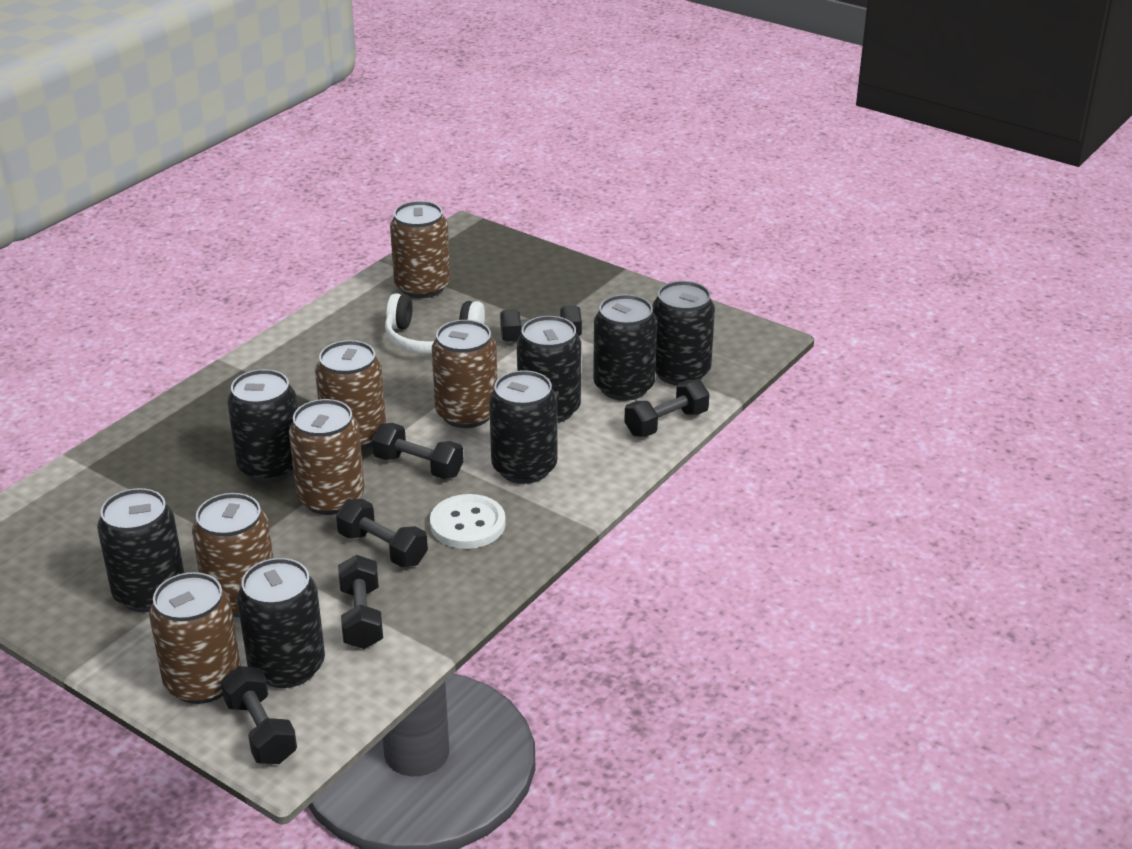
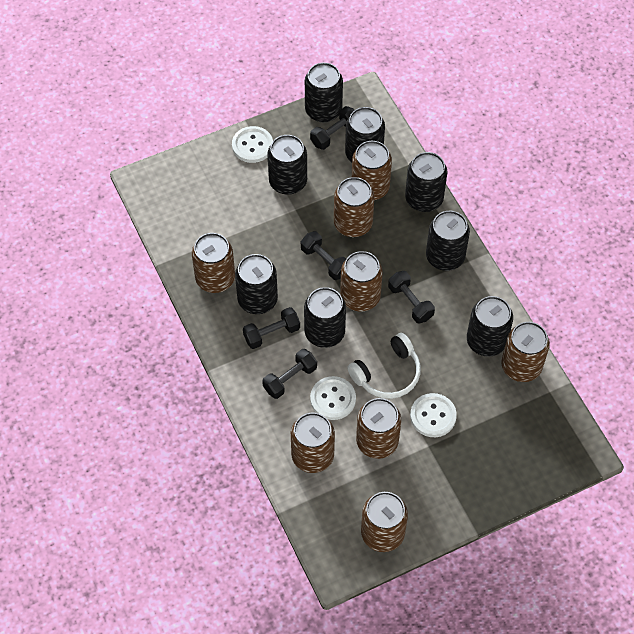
black can: 7 -> 8
black dumbbell: 6 -> 5
brown can: 6 -> 8
white button: 1 -> 3

